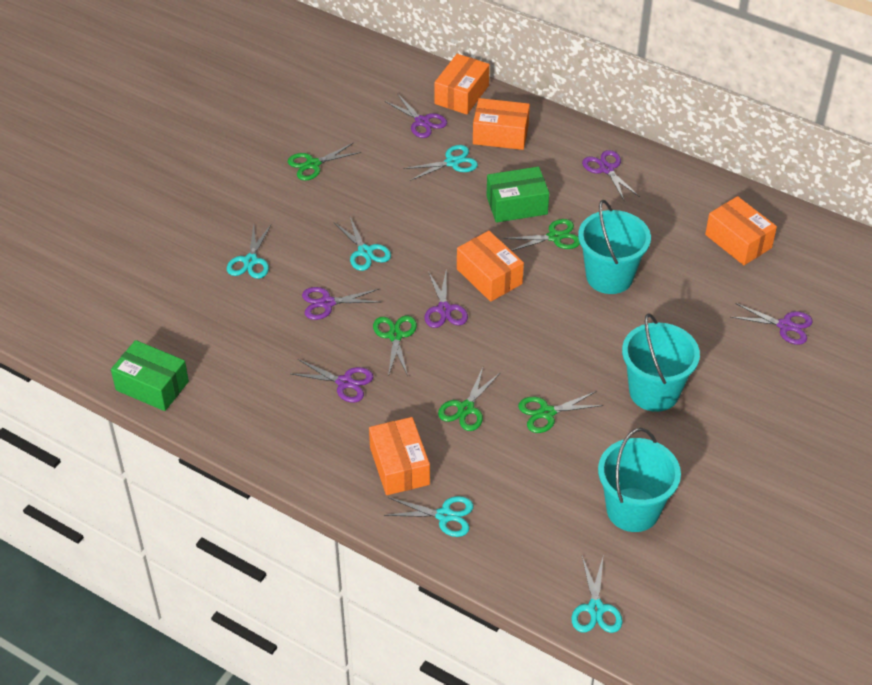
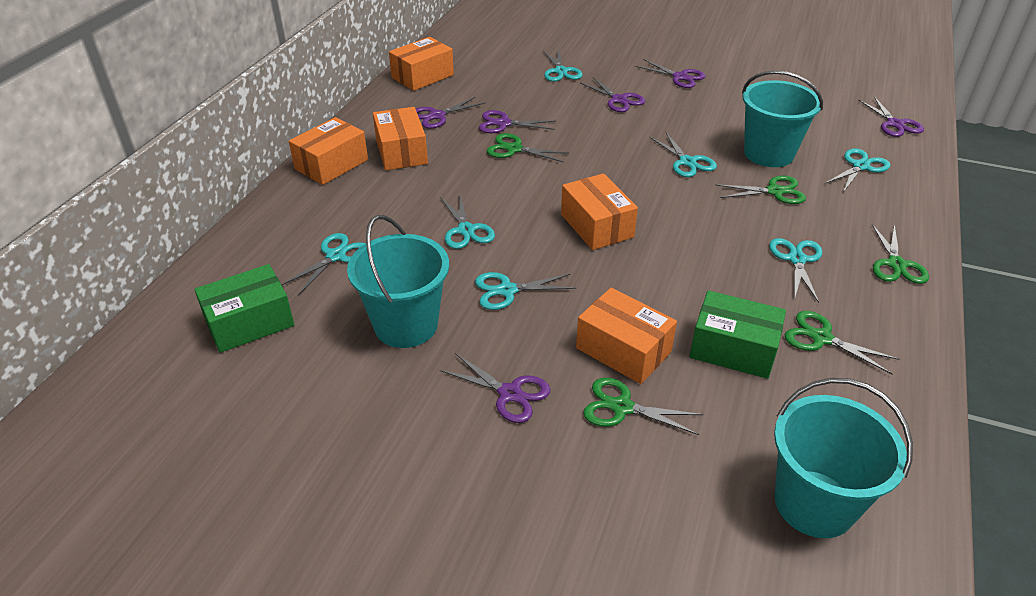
turquoise scissors: 5 -> 7

